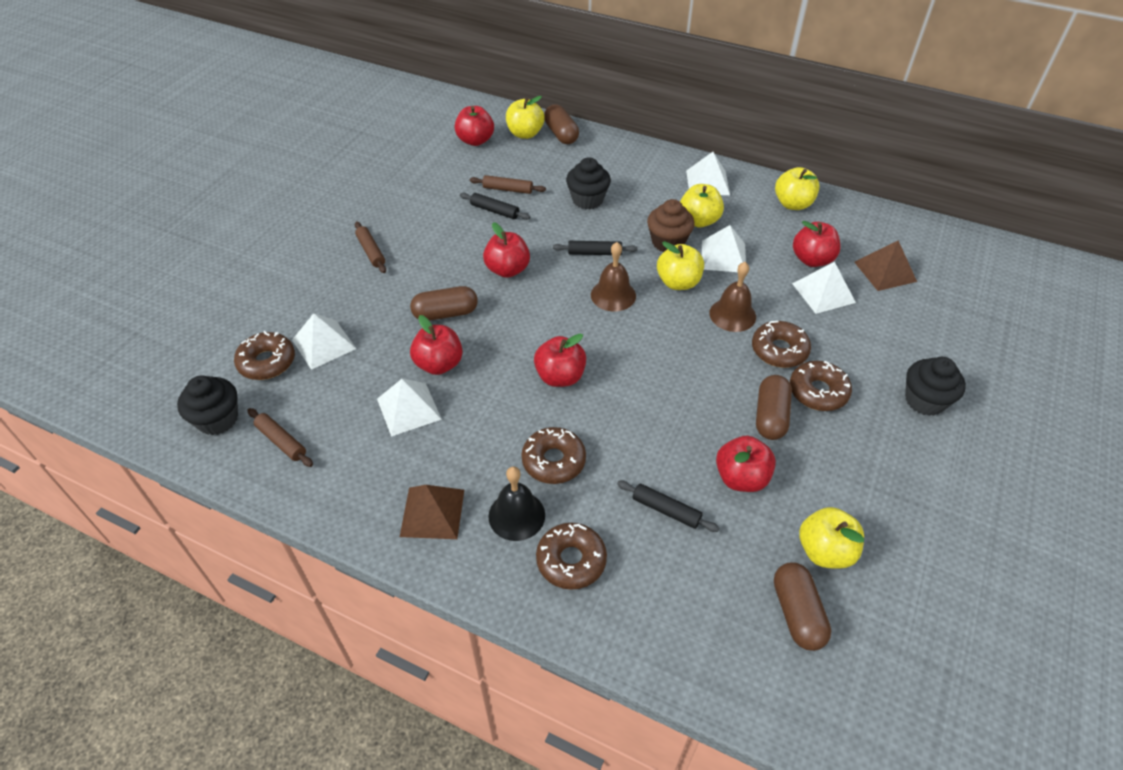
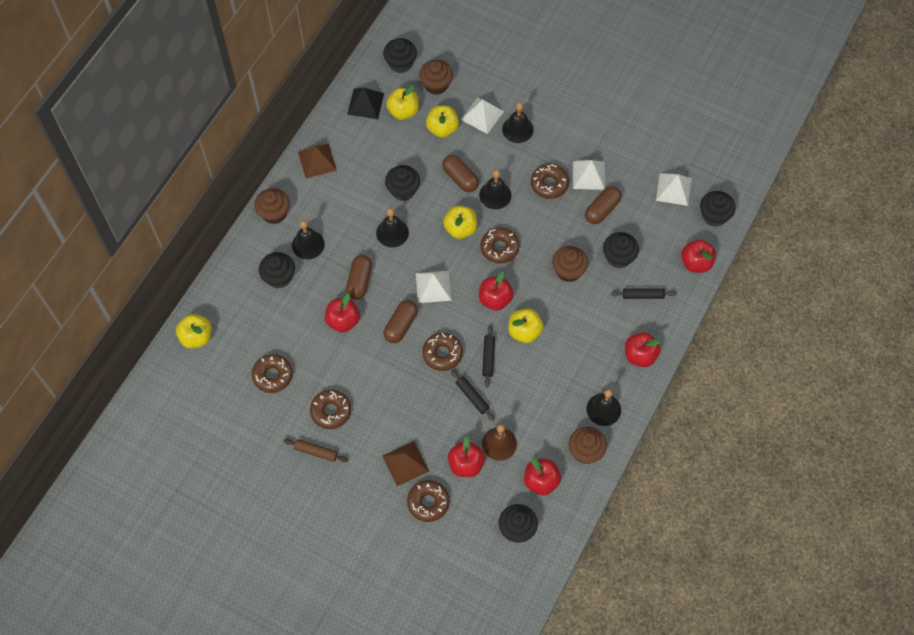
black bell: 1 -> 5
black cupcake: 3 -> 6
black pyramid: 0 -> 1
brown bell: 2 -> 1
brown cupcake: 1 -> 4
brown donut: 5 -> 6
brown rolling pin: 3 -> 1
white pyramid: 5 -> 4

